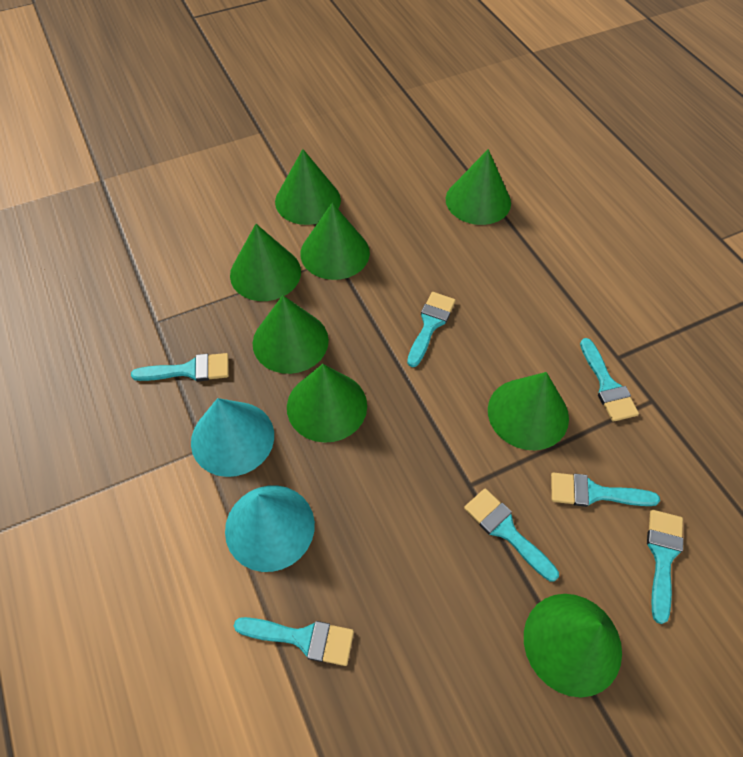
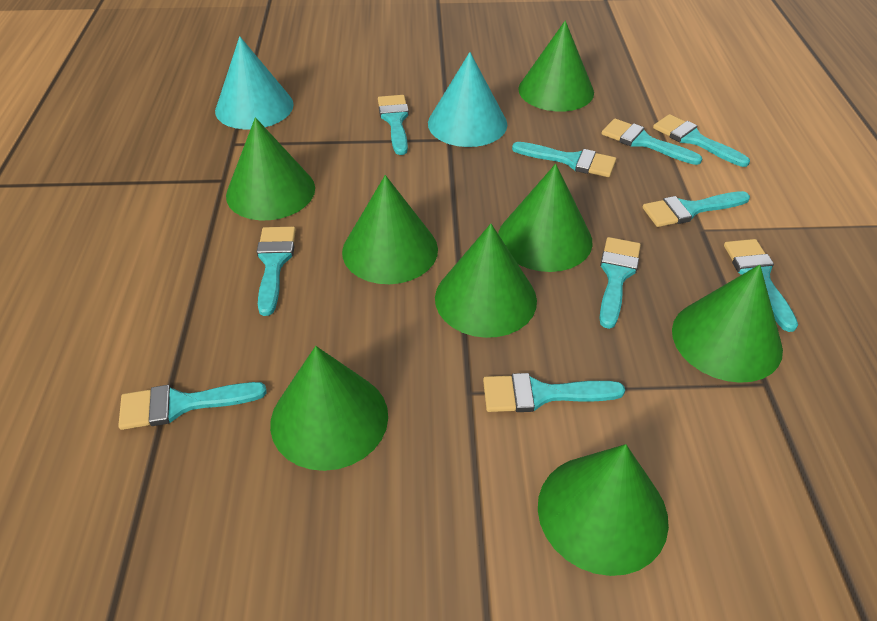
turquoise brush: 7 -> 10

